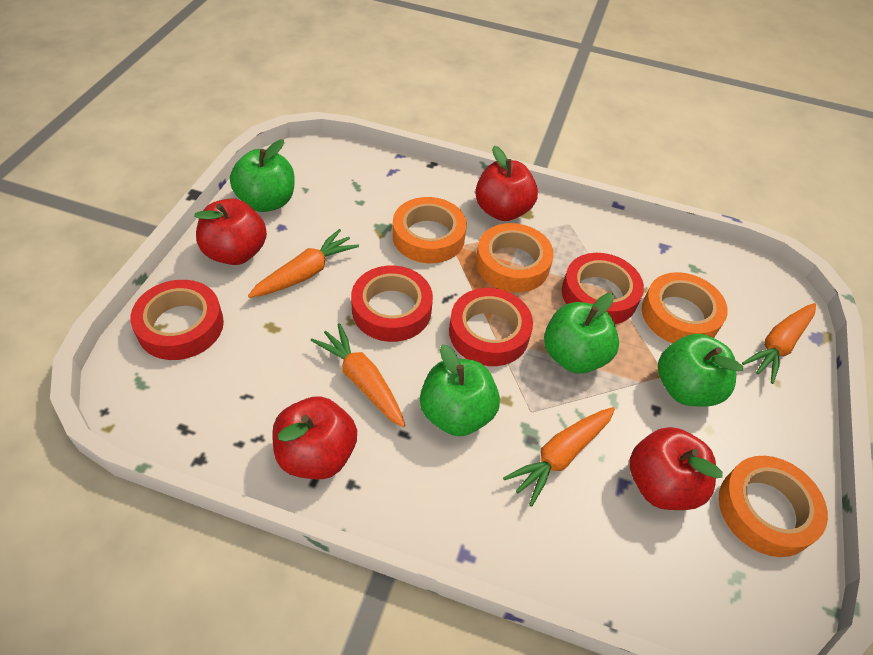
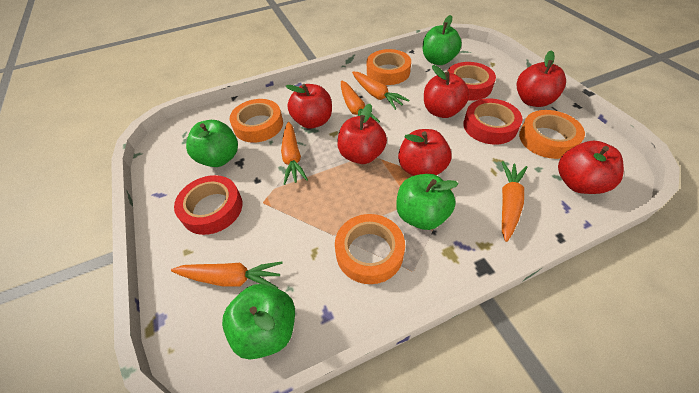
orange carrot: 4 -> 5
red apple: 4 -> 6
red tape: 4 -> 3

